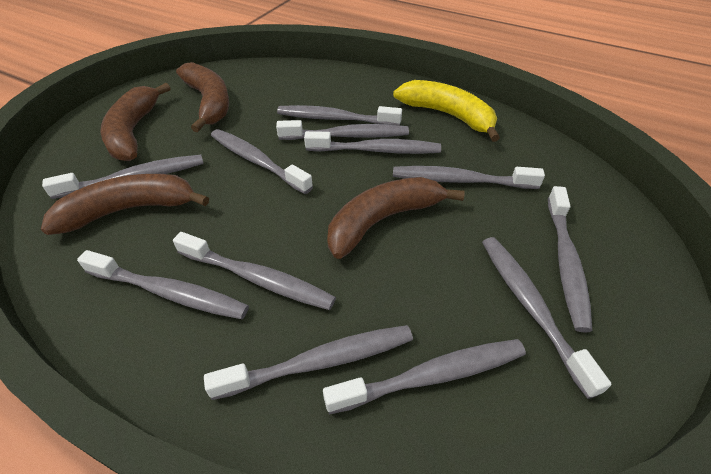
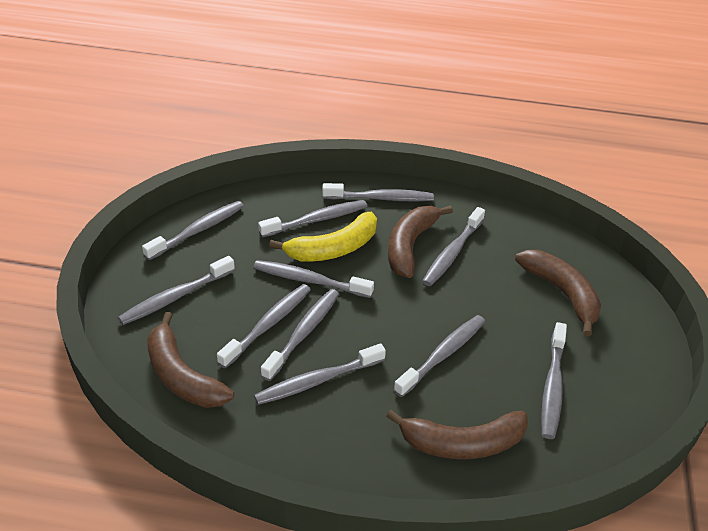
grey toothbrush: 12 -> 11

